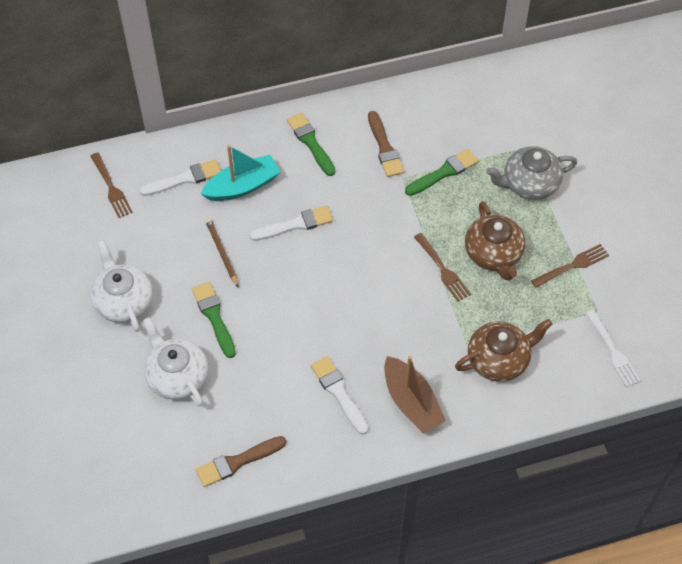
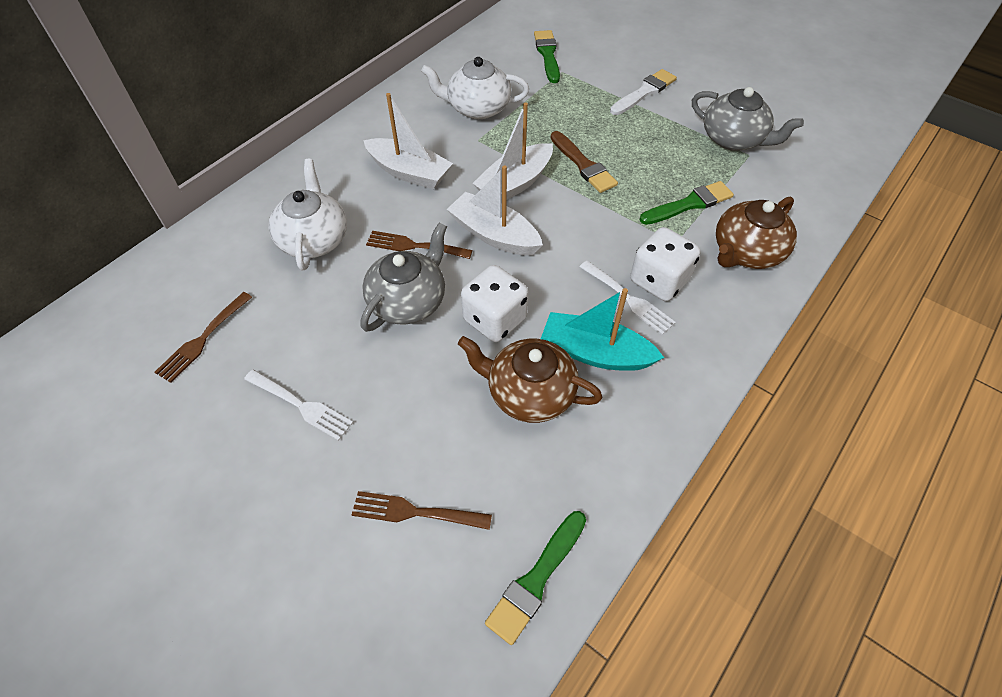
brown boat: 1 -> 0
brown brush: 2 -> 1
brown pencil: 1 -> 0
grey teapot: 1 -> 2
white boat: 0 -> 3
white brush: 3 -> 1
white dice: 0 -> 2
white fork: 1 -> 2

